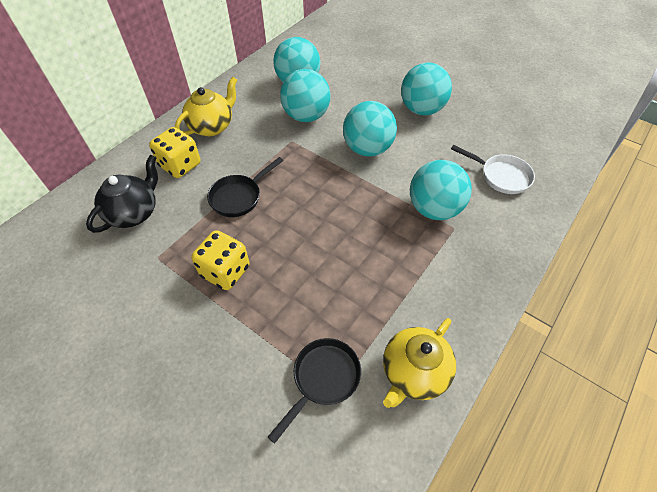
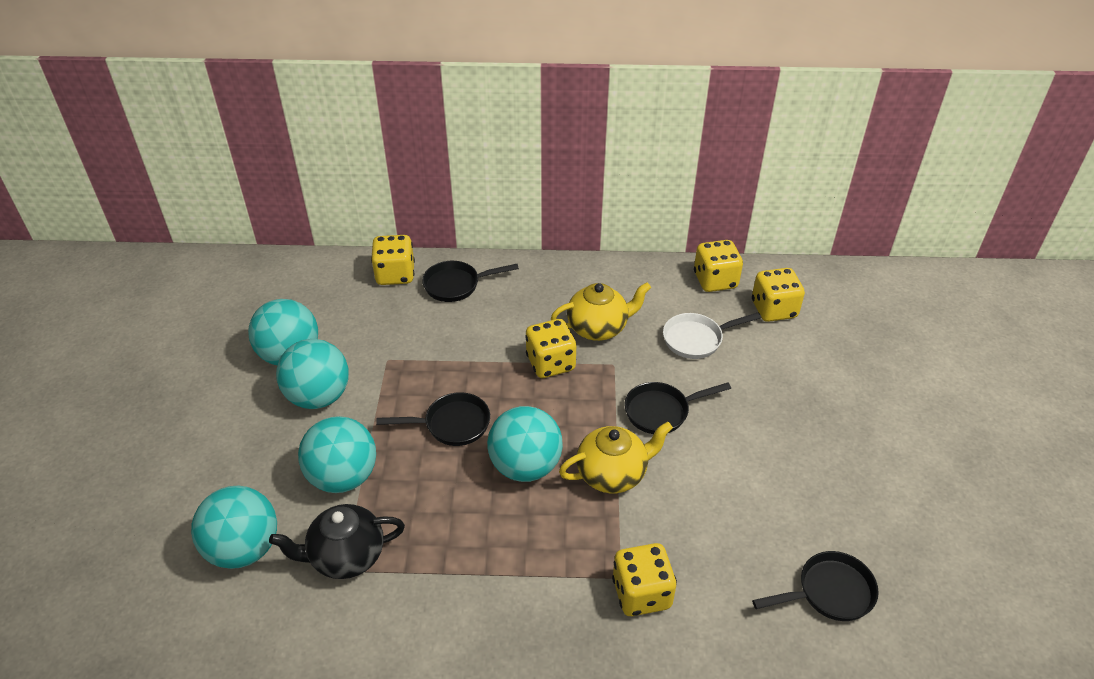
black pan: 2 -> 4
yellow dice: 2 -> 5

